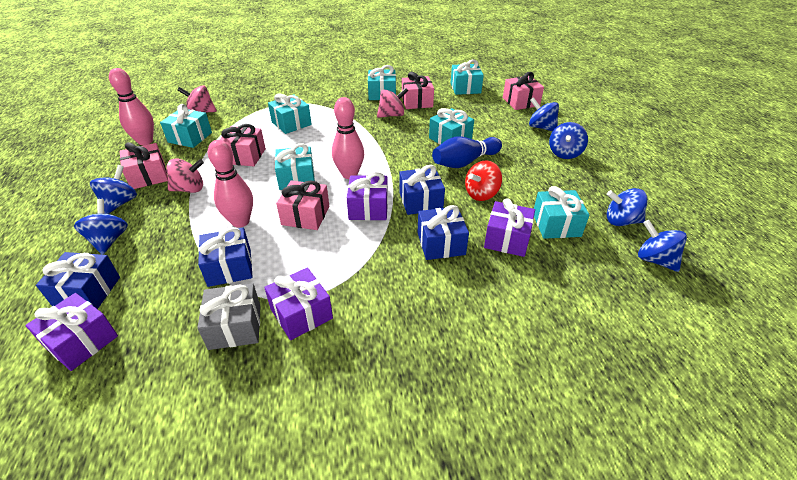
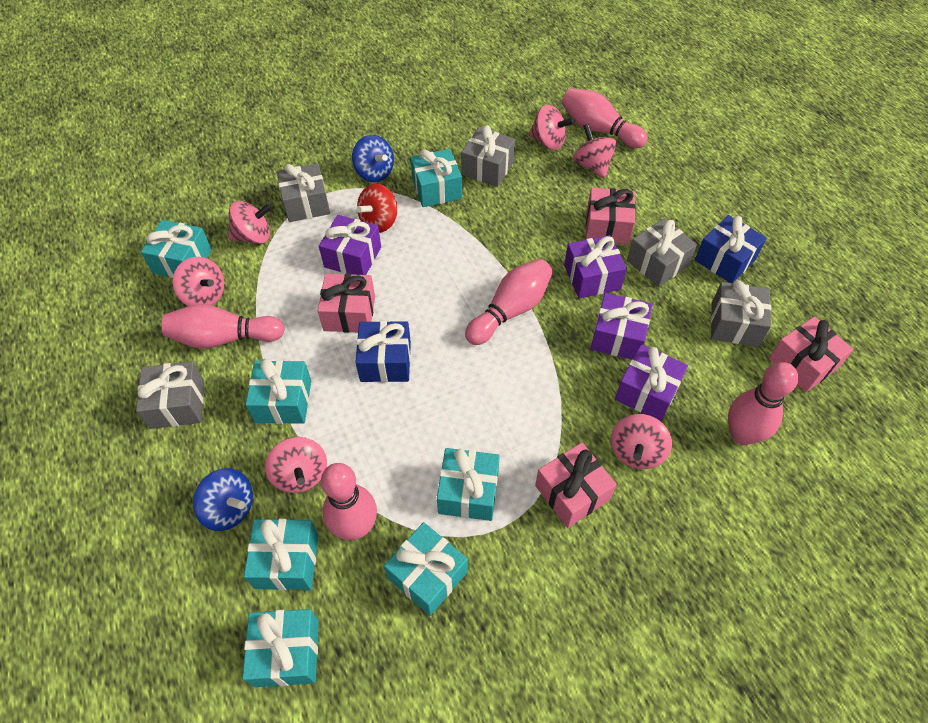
blue bowling pin: 1 -> 0
blue gift: 4 -> 2
blue spinning top: 6 -> 2
grey gift: 1 -> 5
pink bowling pin: 3 -> 5
pink gift: 5 -> 4
pink spinning top: 3 -> 6

